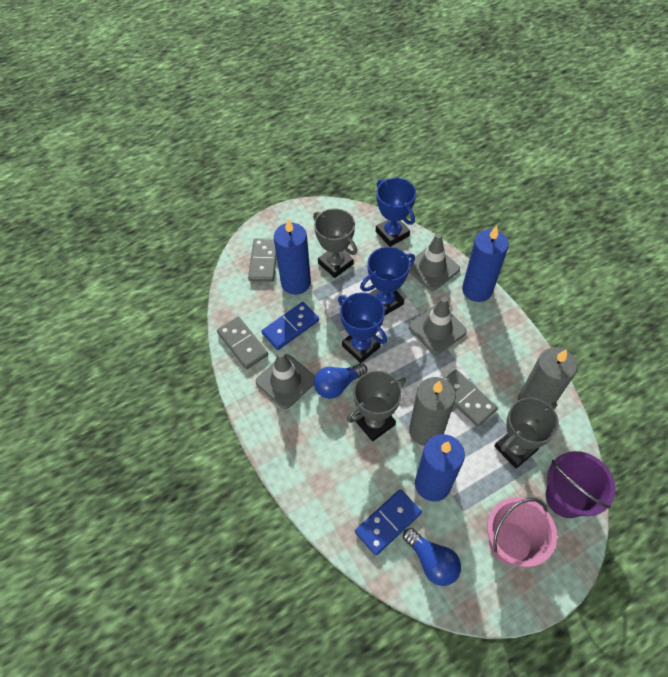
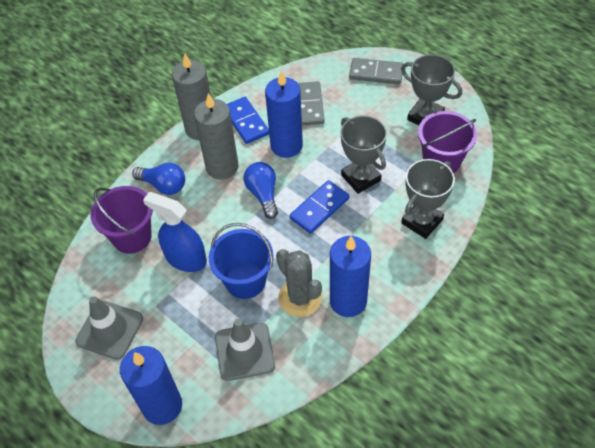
blue bucket: 0 -> 1
blue spray bottle: 0 -> 1
blue trophy: 3 -> 0
grey cactus: 0 -> 1
grey domino: 3 -> 2
grey traffic cone: 3 -> 2
pink bucket: 1 -> 0
purple bucket: 1 -> 2

